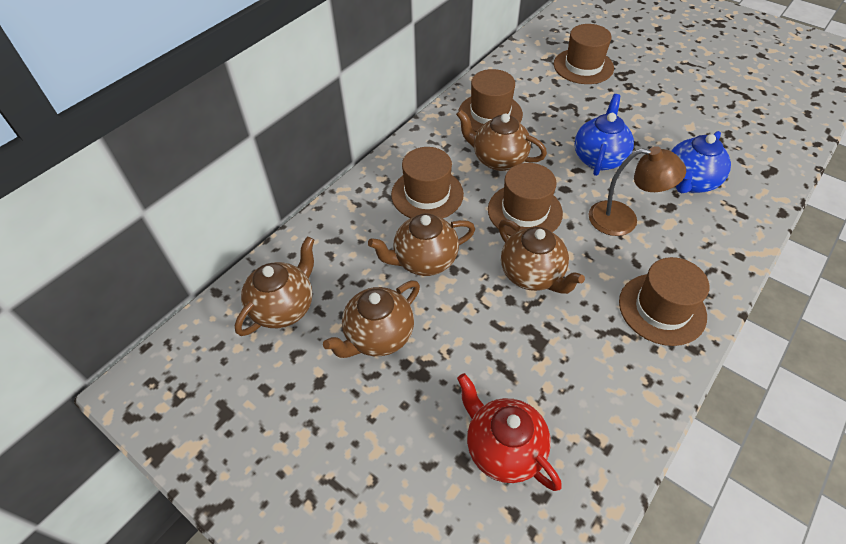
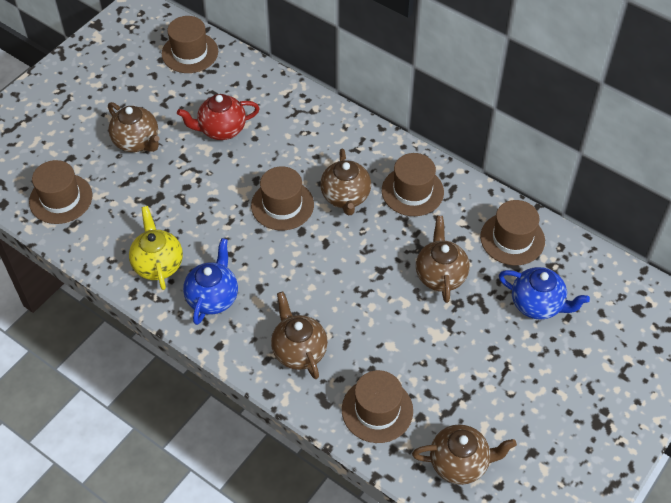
brown hat: 5 -> 6
brown lamp: 1 -> 0
yellow teapot: 0 -> 1

